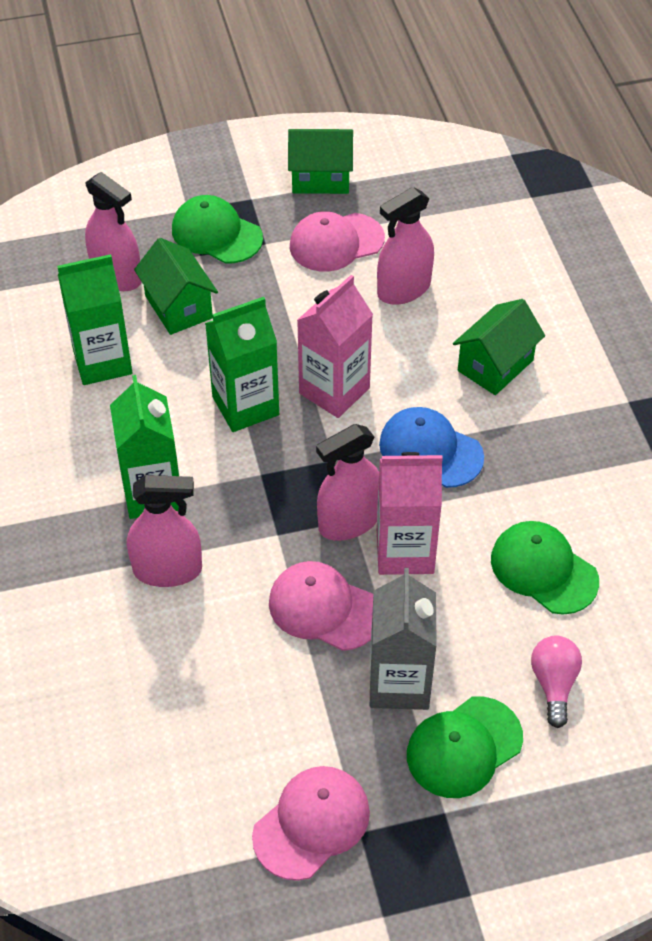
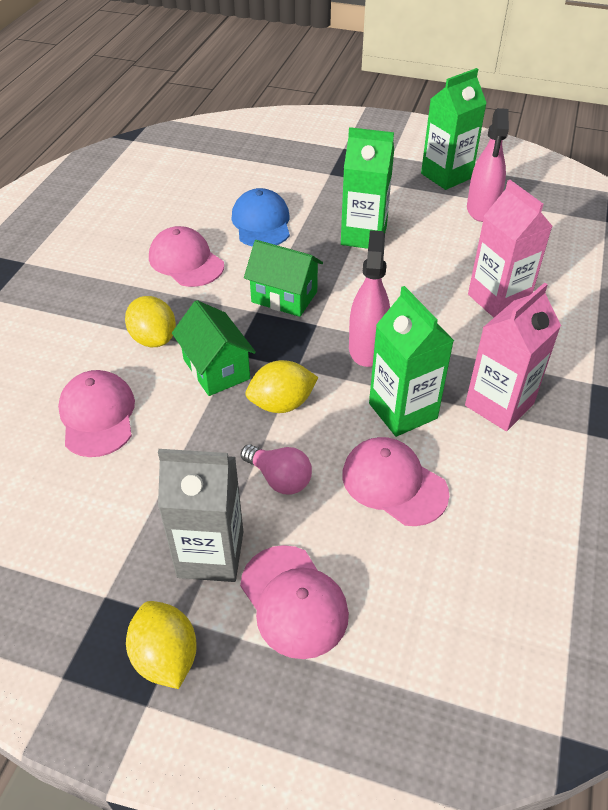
green cap: 3 -> 0
green house: 3 -> 2
pink cap: 3 -> 4
pink spray bottle: 4 -> 2
yellow lemon: 0 -> 3

